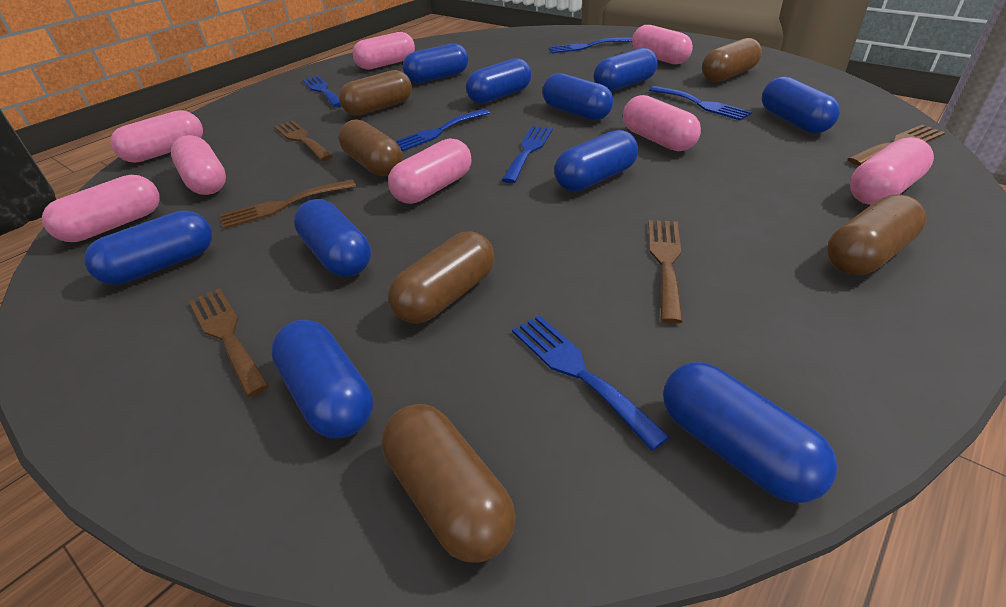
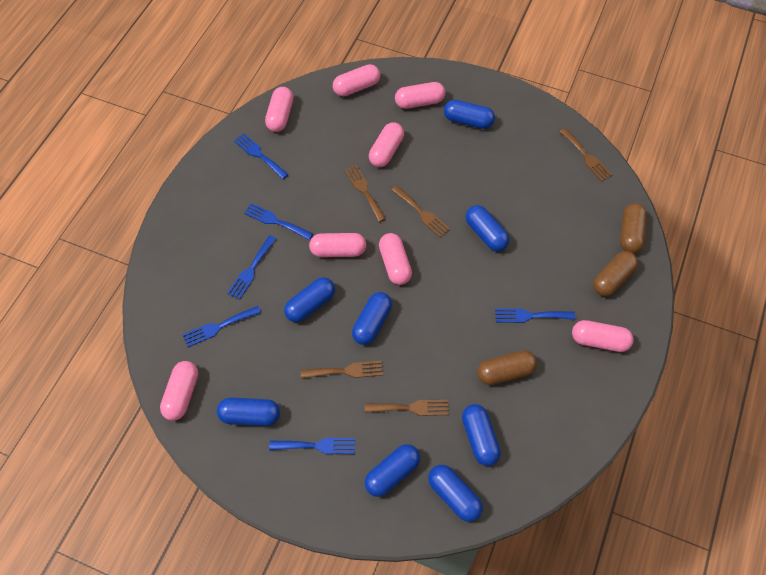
blue capsule: 10 -> 8
brown capsule: 6 -> 3

